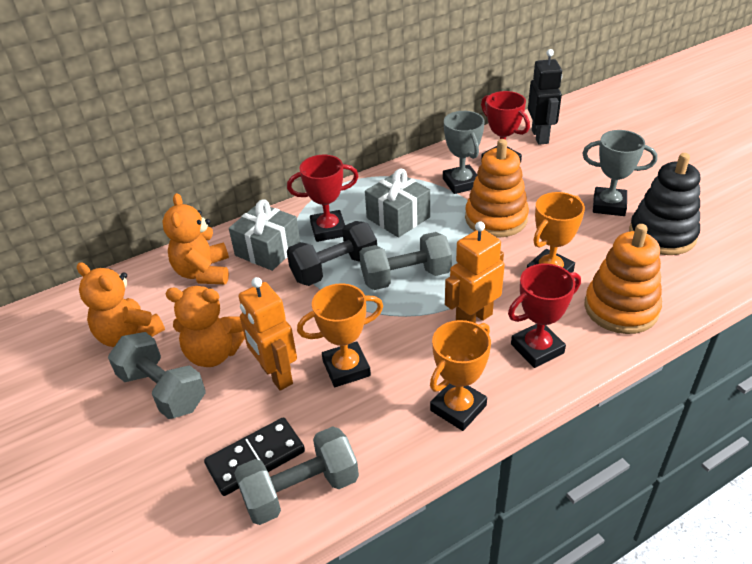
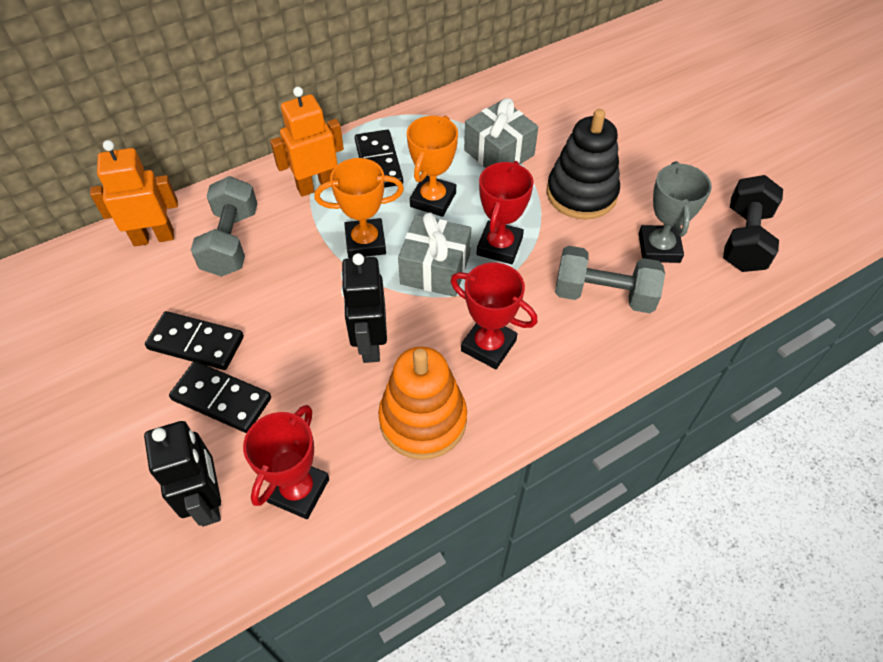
black domino: 1 -> 3
black robot: 1 -> 2
grey dumbbell: 3 -> 2
grey trophy: 2 -> 1
orange stacking toy: 2 -> 1
orange teddy bear: 3 -> 0
orange trophy: 3 -> 2

